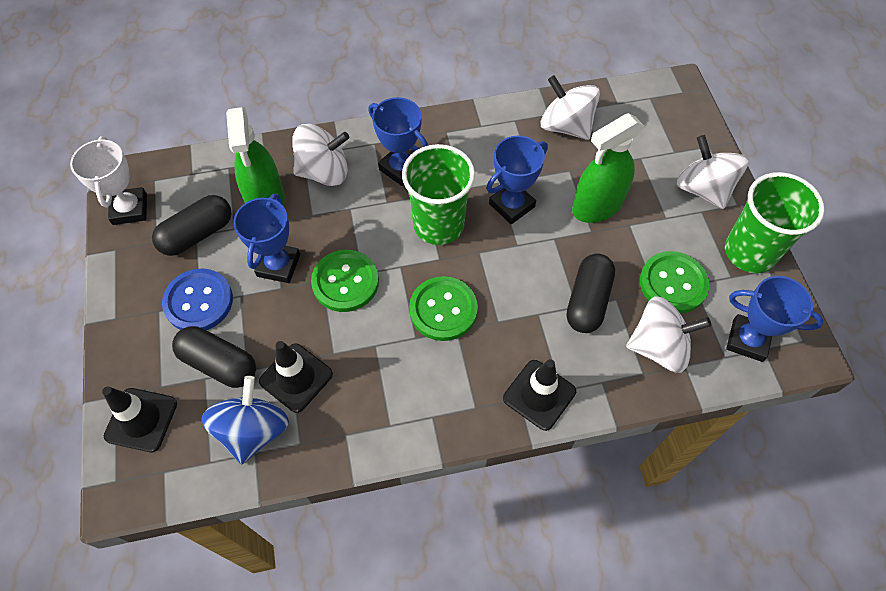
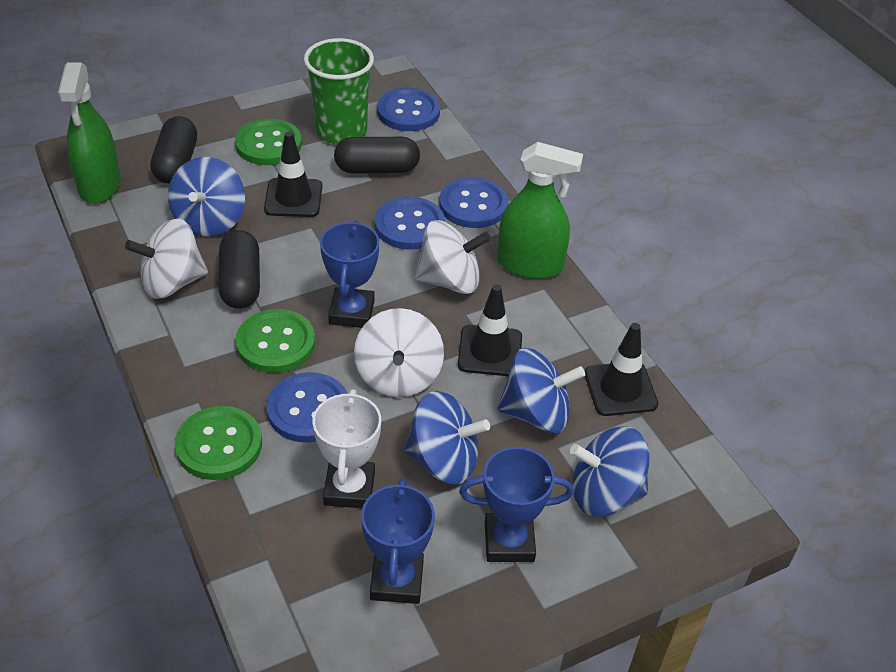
blue button: 1 -> 4
blue spinning top: 1 -> 4
blue trophy: 4 -> 3
green cup: 2 -> 1
white spinning top: 4 -> 3

